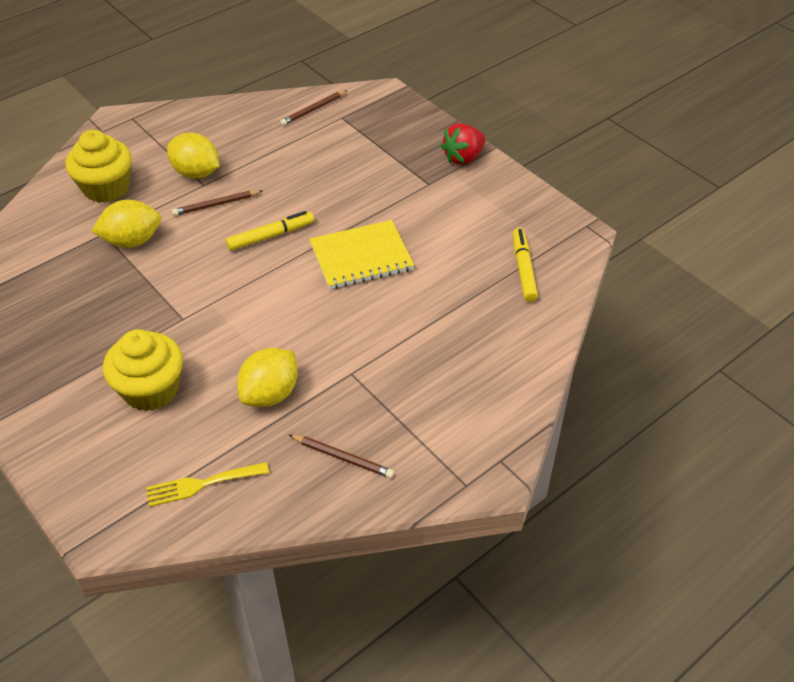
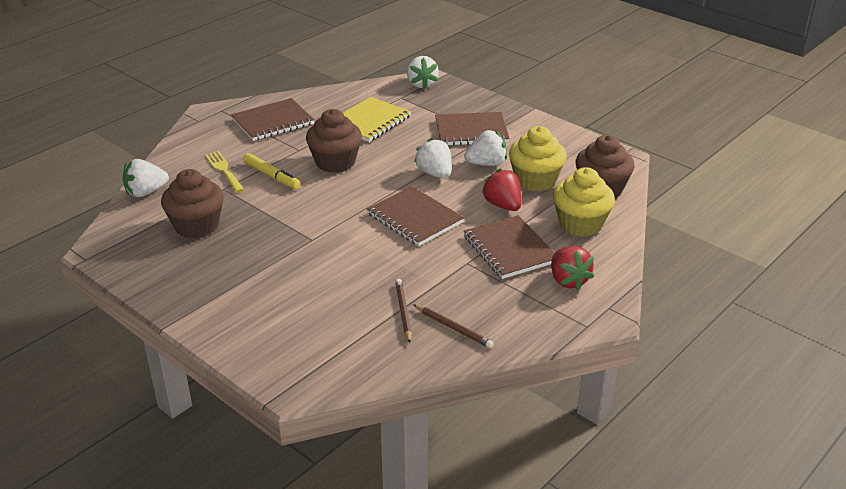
brown cupcake: 0 -> 3
brown notebook: 0 -> 4
brown pencil: 3 -> 2
red strawberry: 1 -> 2
white strawberry: 0 -> 4
yellow lemon: 3 -> 0
yellow marker: 2 -> 1

